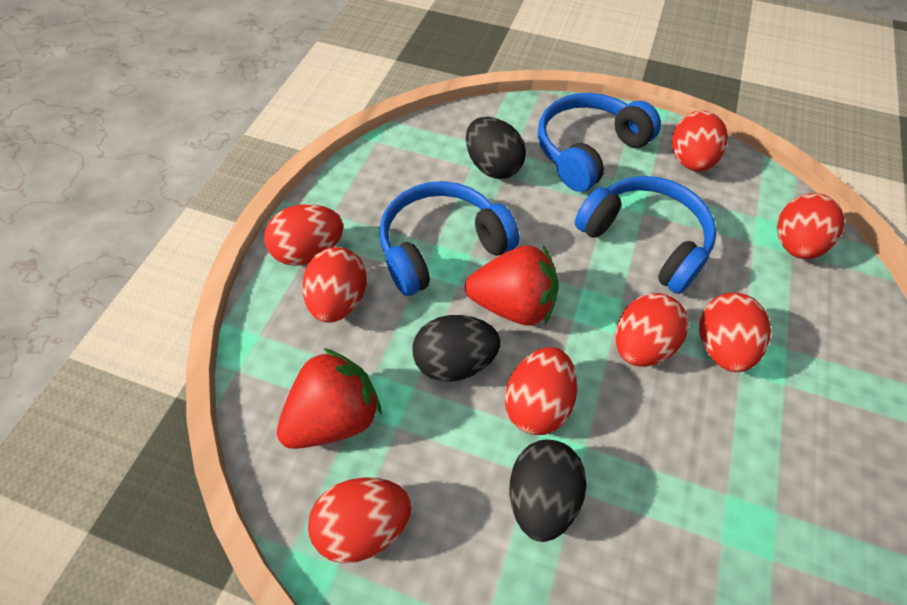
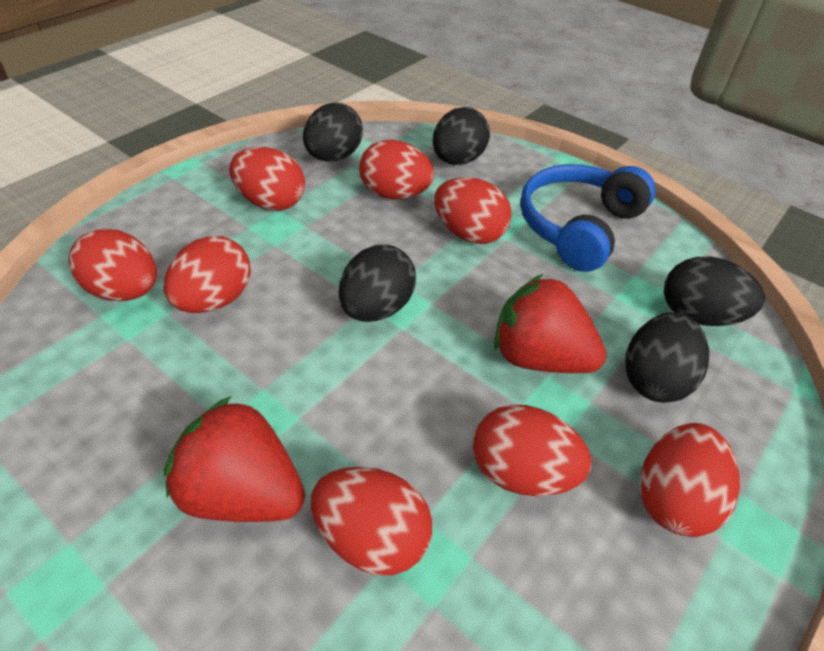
black egg: 3 -> 5
blue headphones: 3 -> 1

